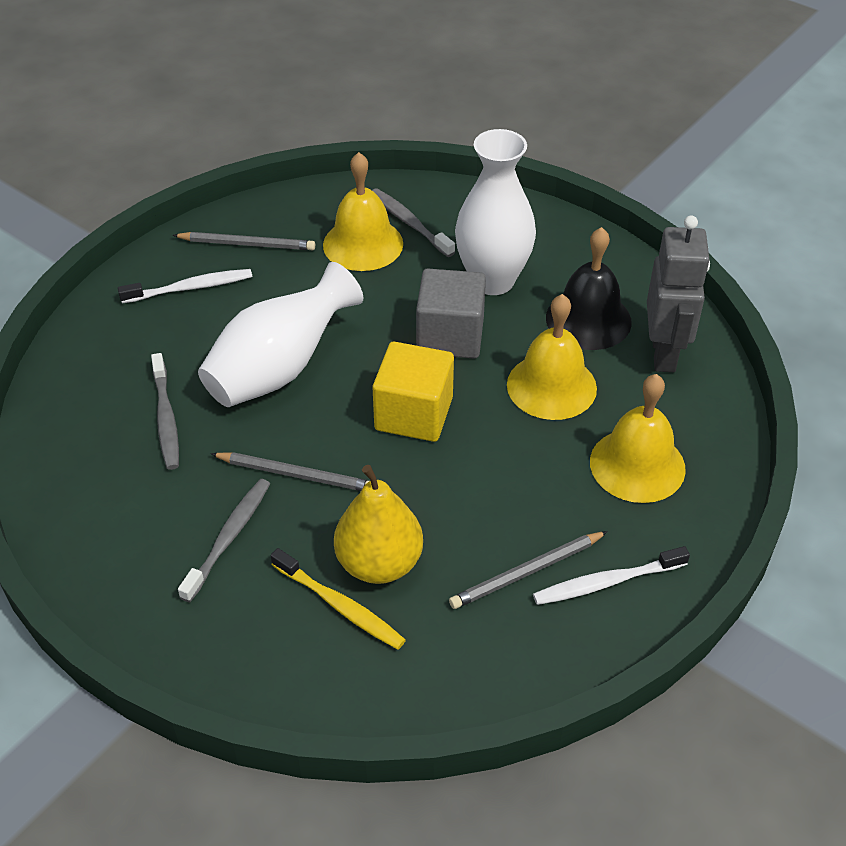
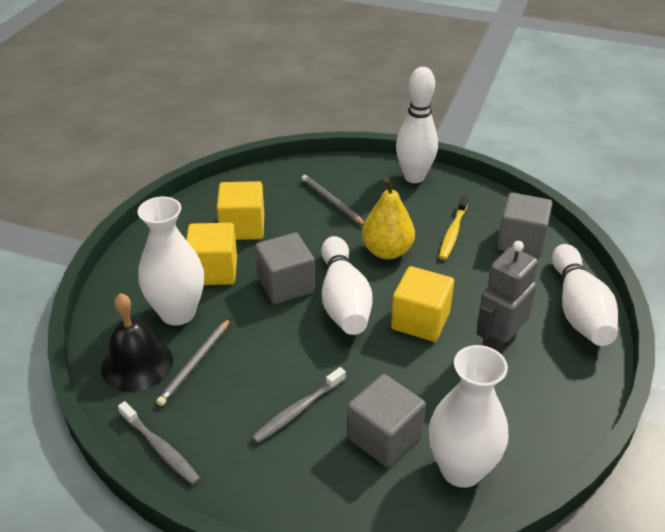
grey cube: 1 -> 3
grey pencil: 3 -> 2
grey toothbrush: 3 -> 2
white bowling pin: 0 -> 3
white toothbrush: 2 -> 0
yellow bell: 3 -> 0
yellow cube: 1 -> 3

